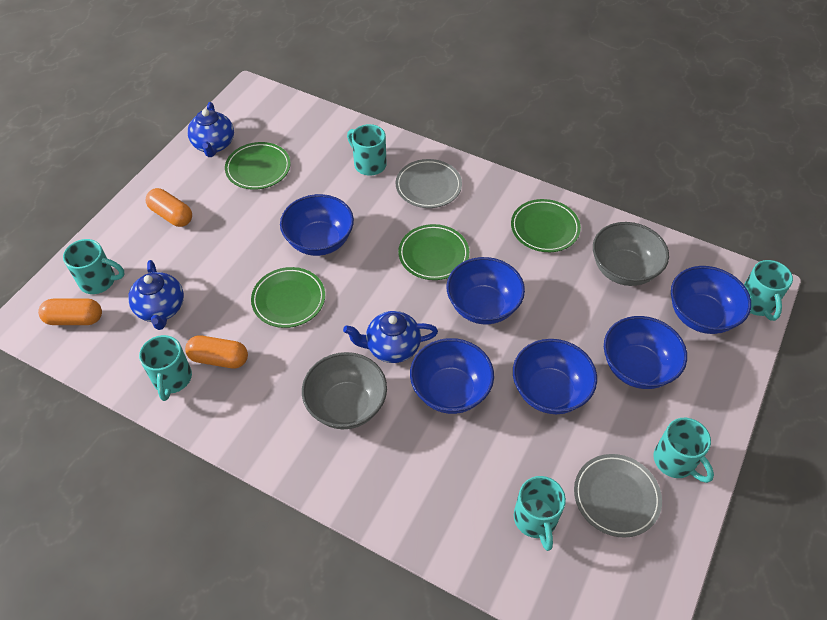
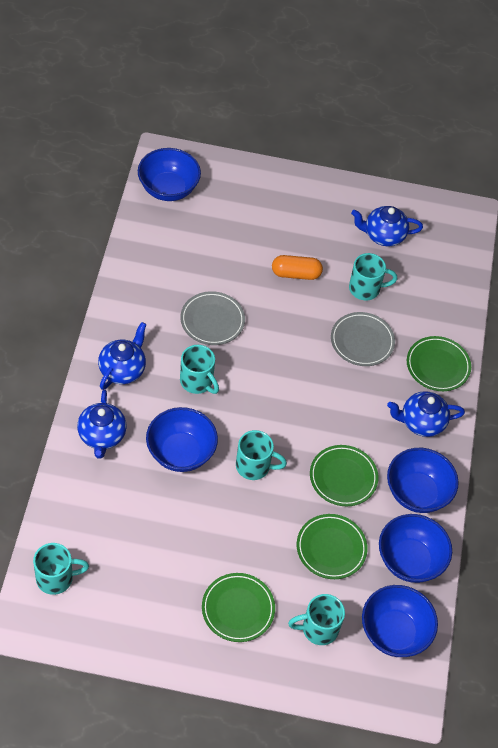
blue bowl: 6 -> 5
blue teapot: 3 -> 4
grey bowl: 2 -> 0
orange capsule: 3 -> 1
turquoise mug: 6 -> 5

